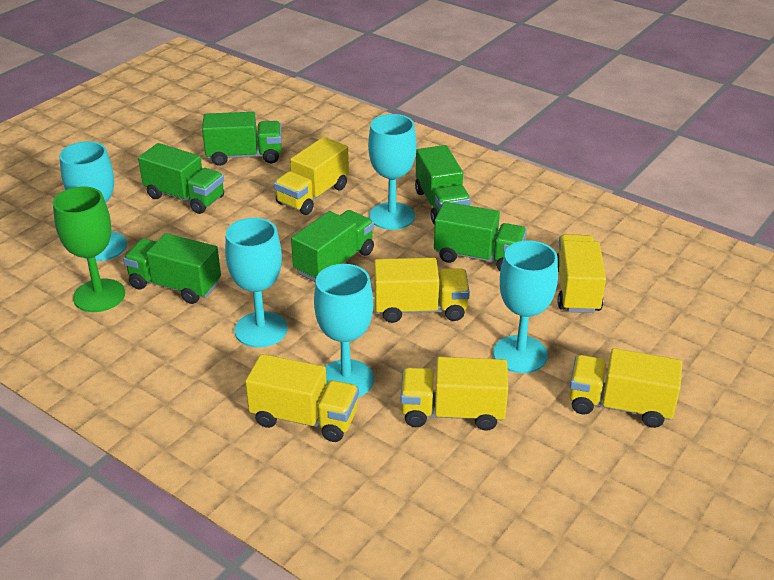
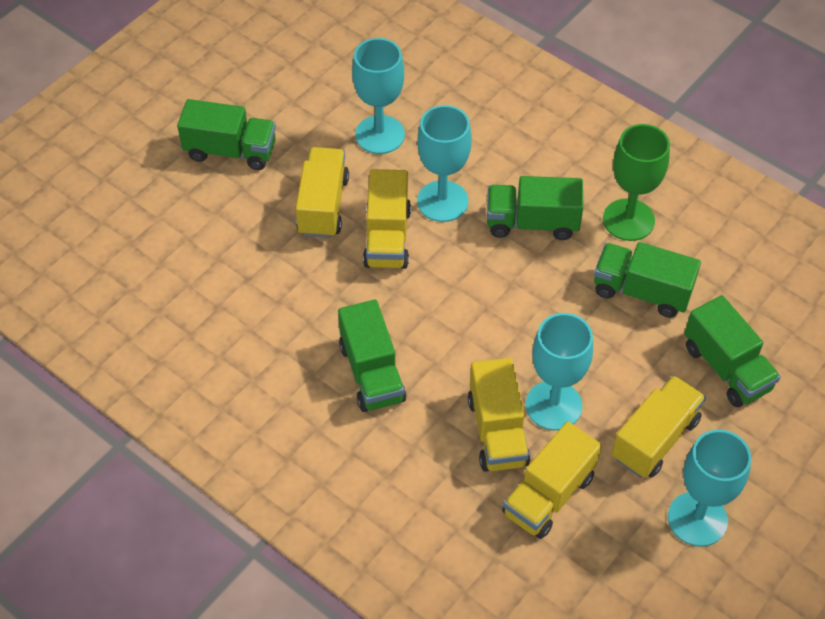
green truck: 6 -> 5
turquoise goblet: 5 -> 4
yellow truck: 6 -> 5

